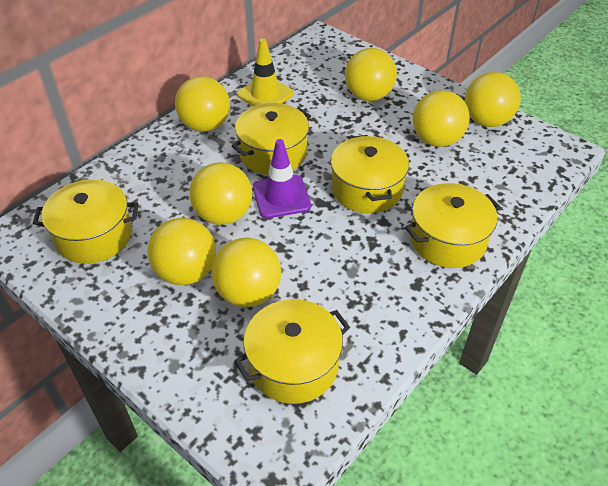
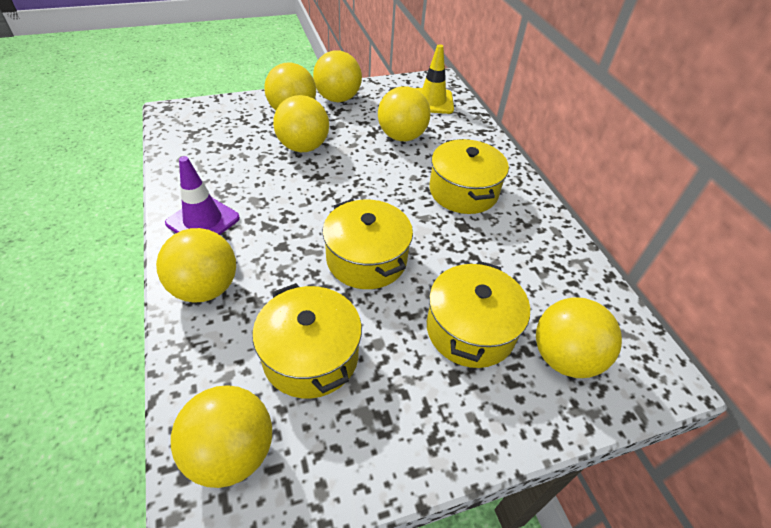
yellow pot: 5 -> 4

